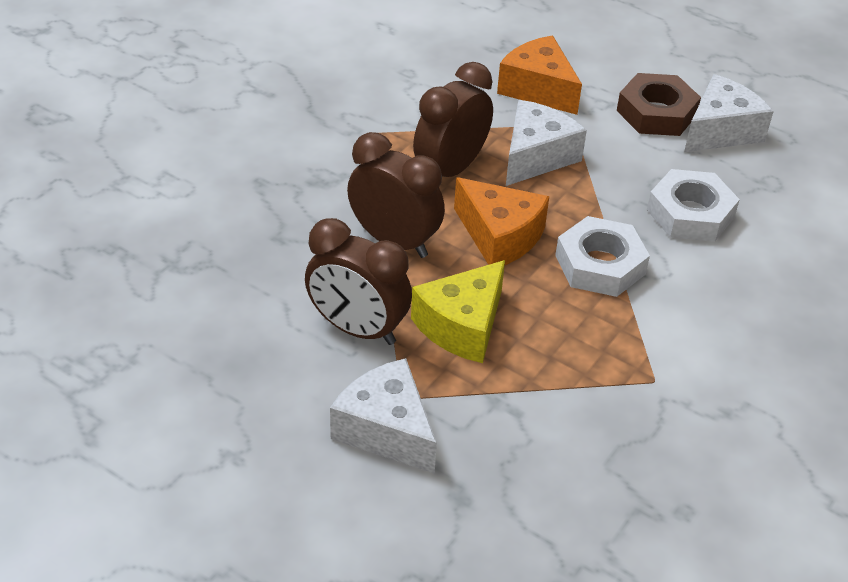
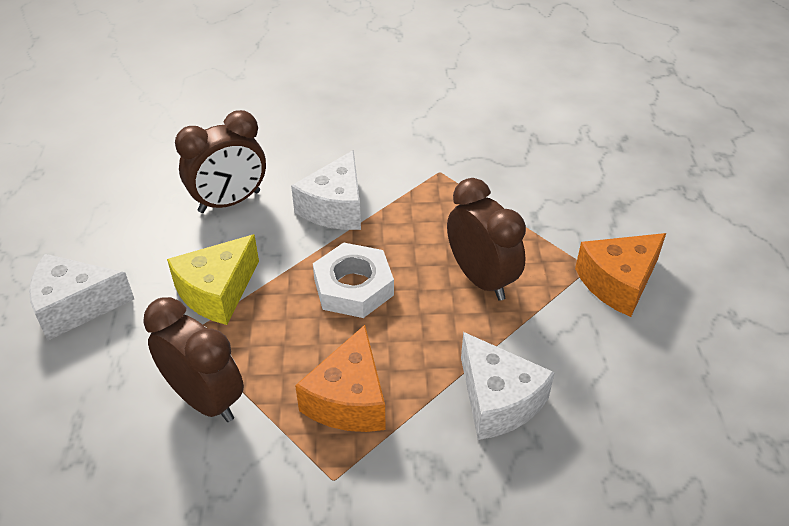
brown nut: 1 -> 0
white nut: 2 -> 1

